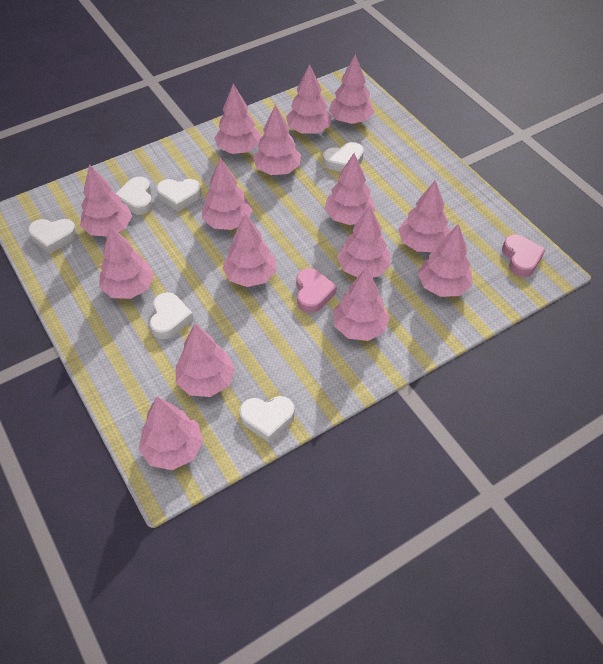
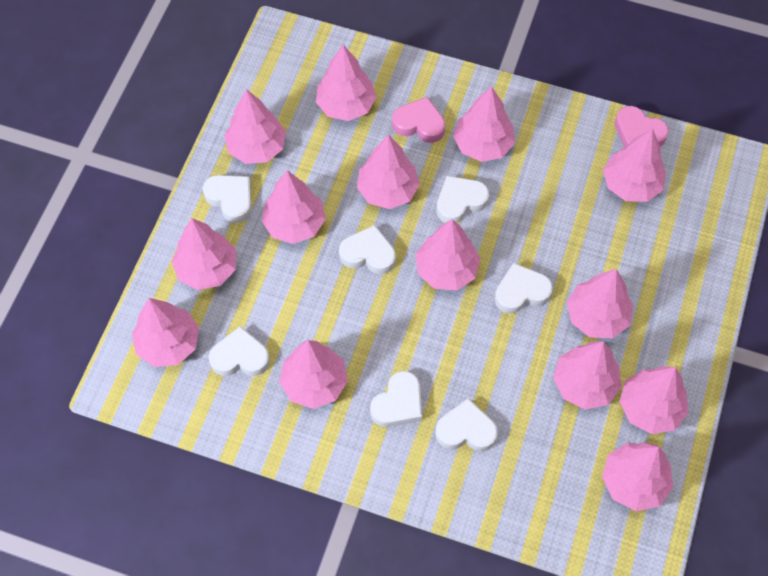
pink tree: 15 -> 14
white heart: 6 -> 7

